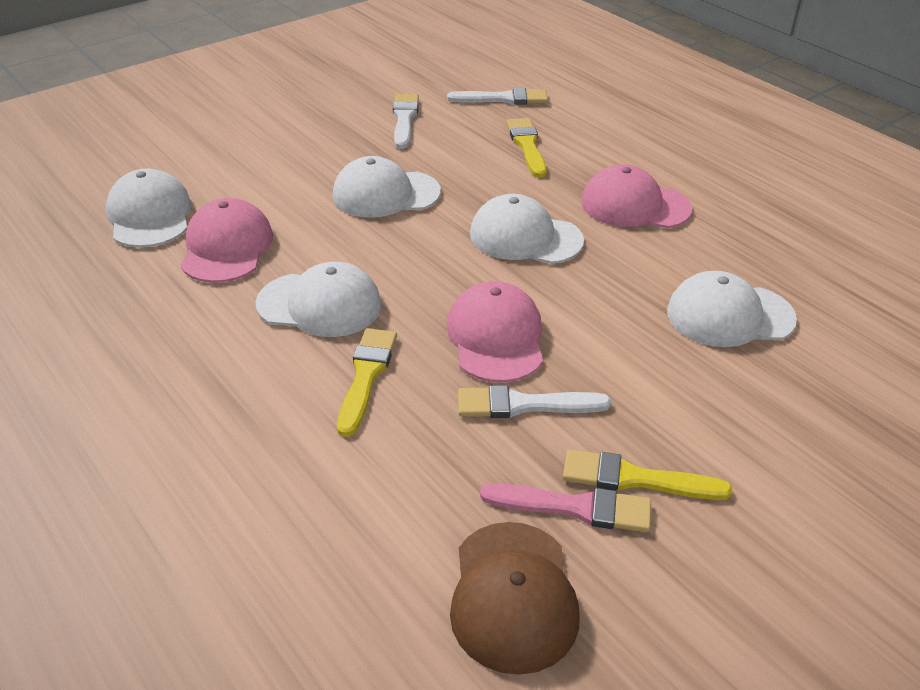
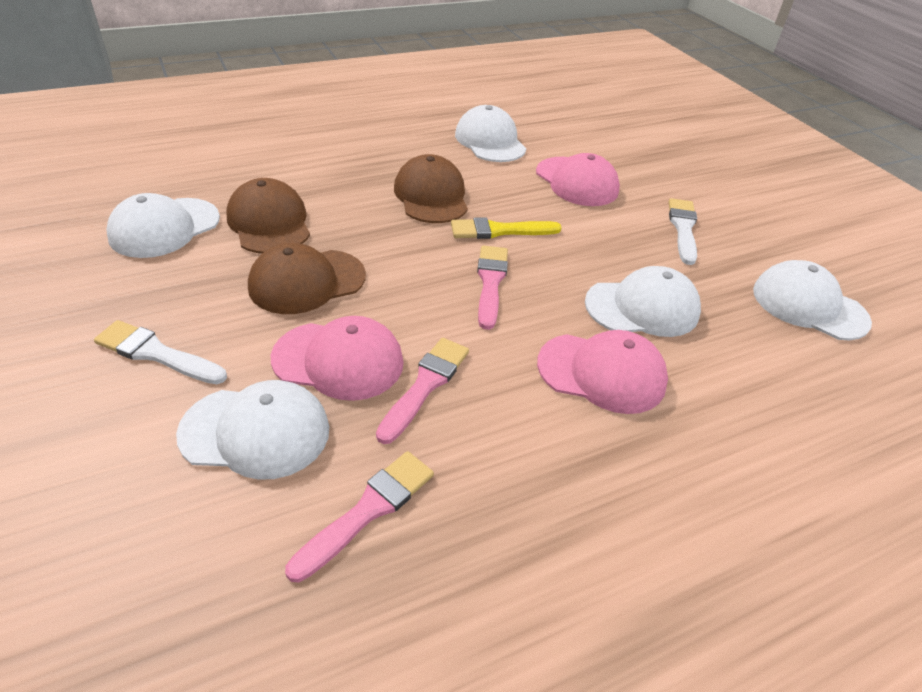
brown cap: 1 -> 3
pink brush: 1 -> 3
white brush: 3 -> 2
yellow brush: 3 -> 1

